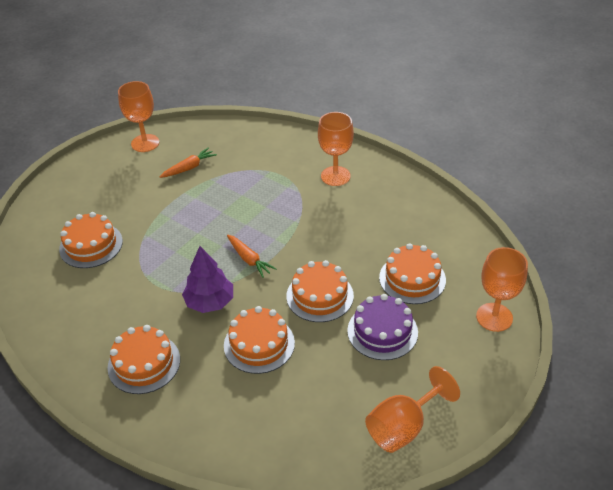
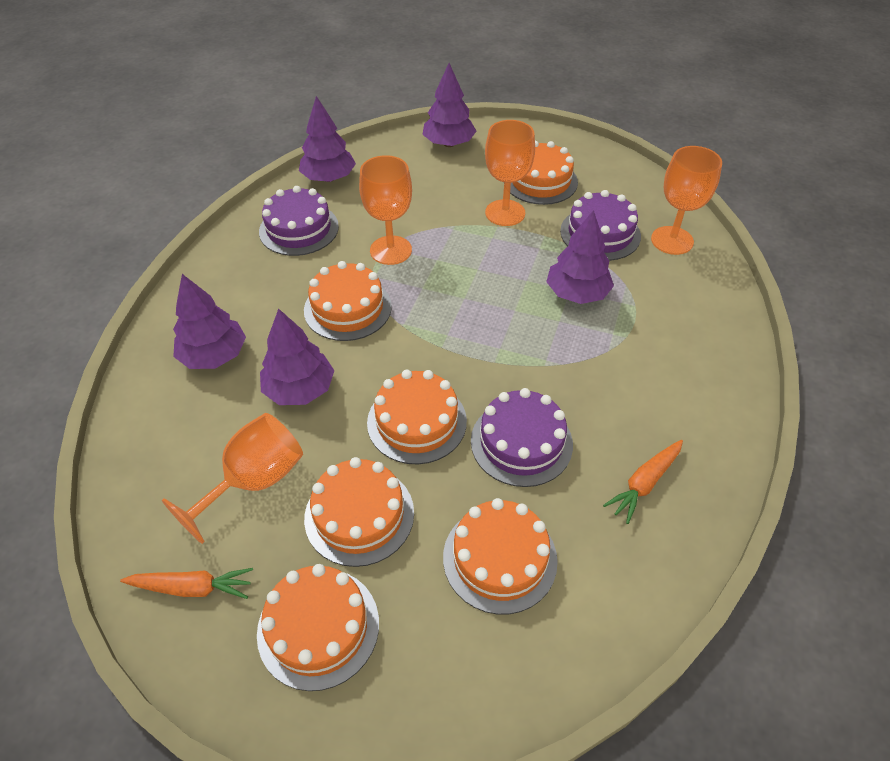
orange cake: 5 -> 6
purple cake: 1 -> 3
purple tree: 1 -> 5

